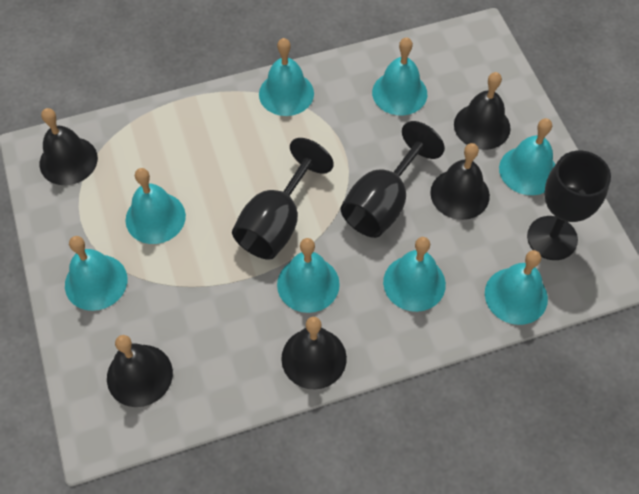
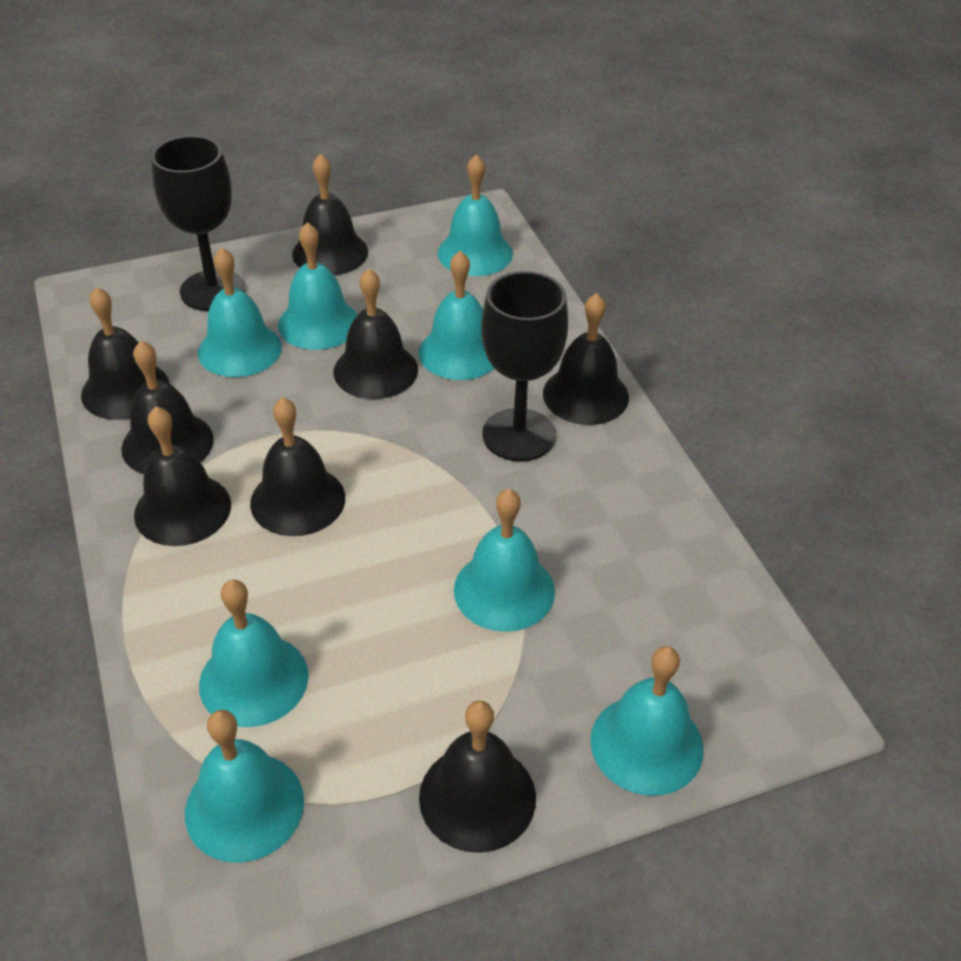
black bell: 5 -> 8
black goblet: 3 -> 2

